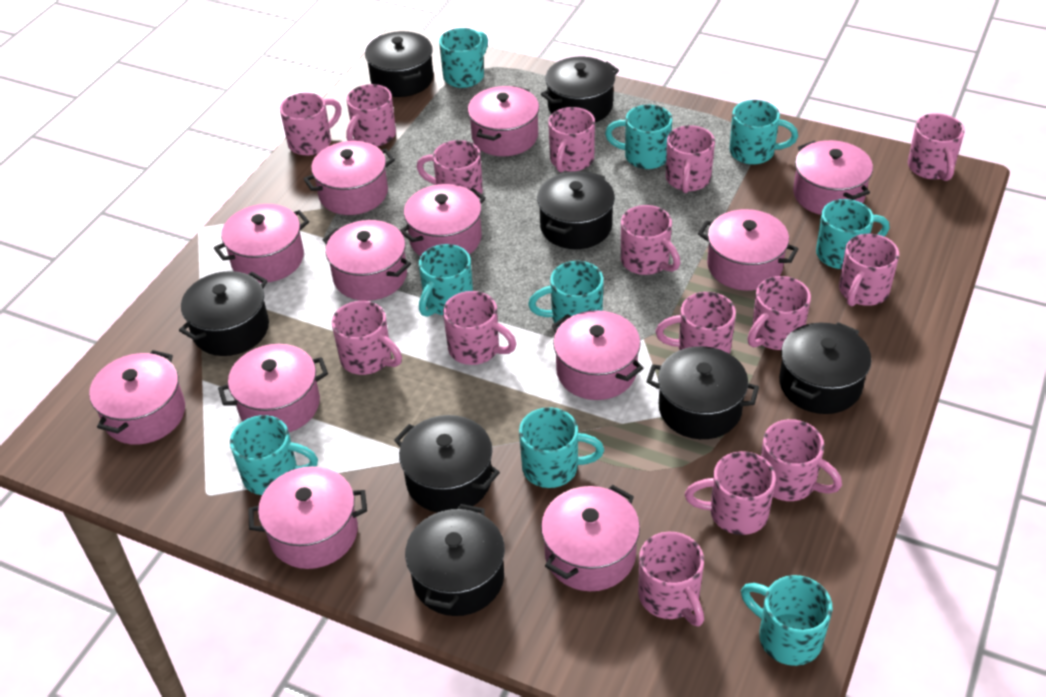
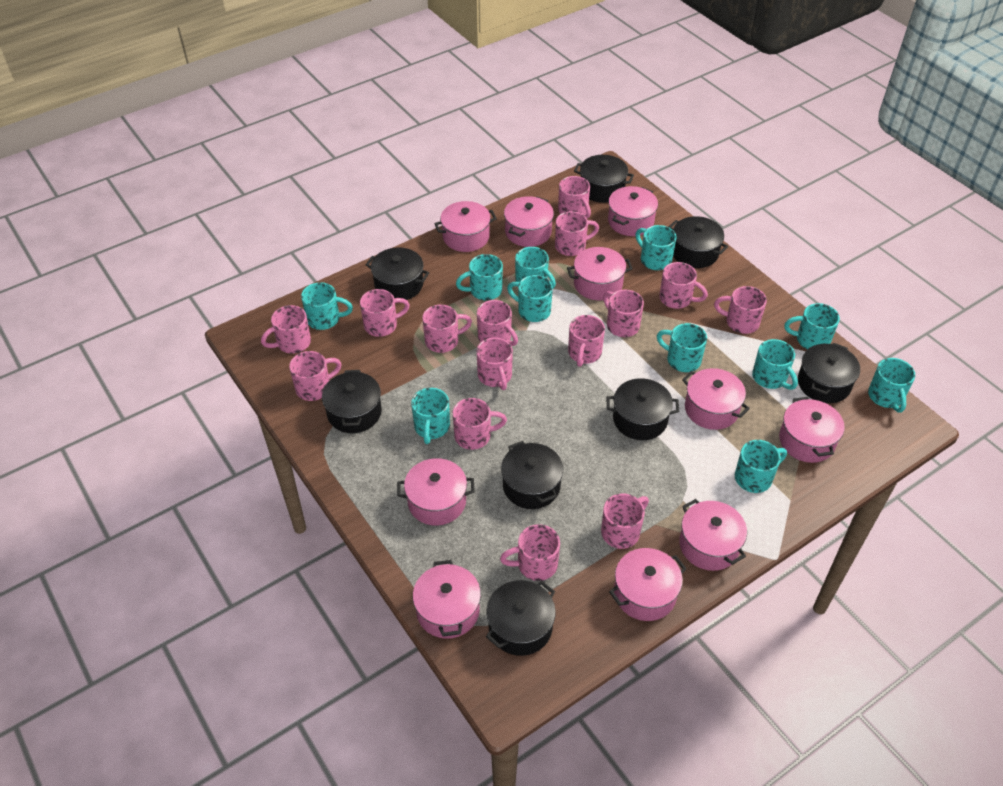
pink pot: 12 -> 10
turquoise mug: 9 -> 11

